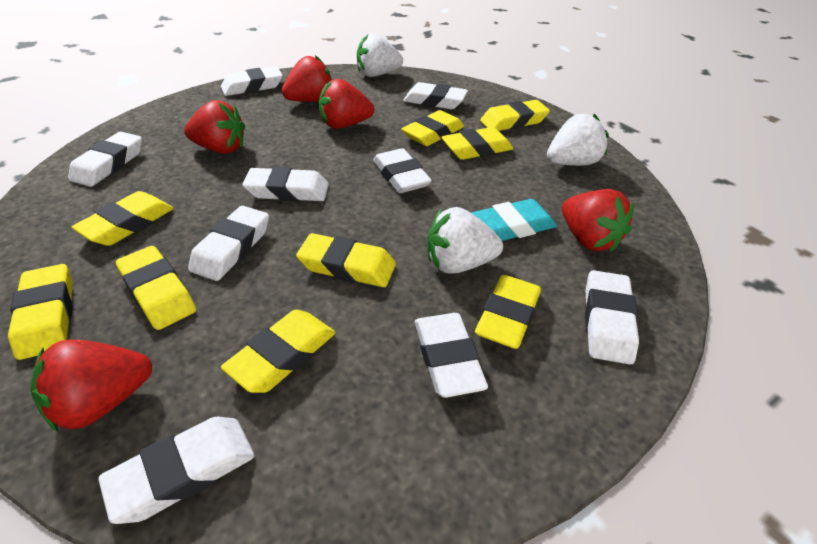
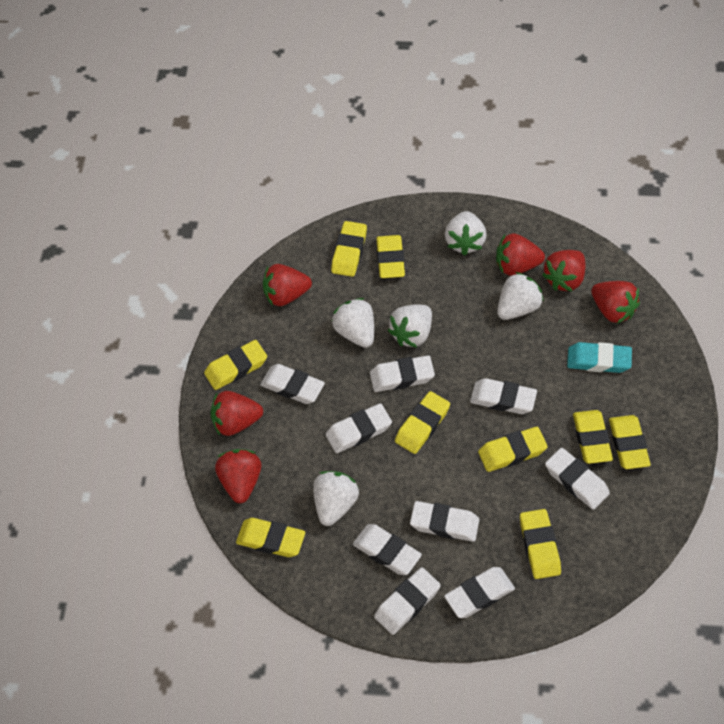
red strawberry: 5 -> 6
white strawberry: 3 -> 5

